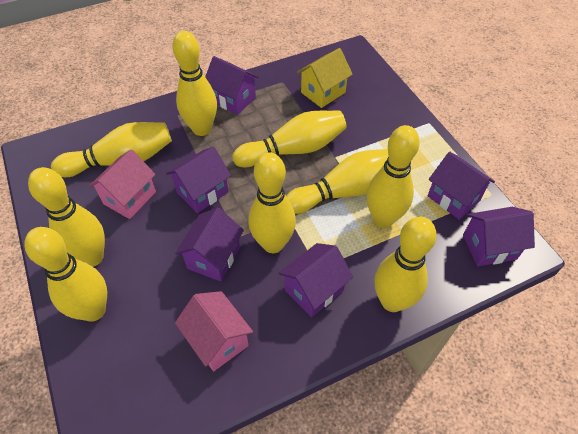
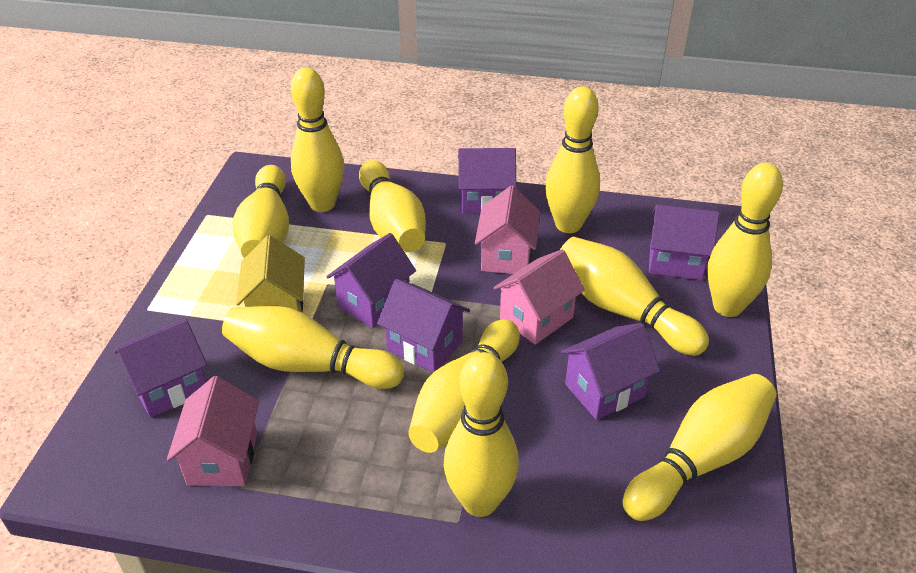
pink house: 2 -> 3
yellow bowling pin: 9 -> 10

